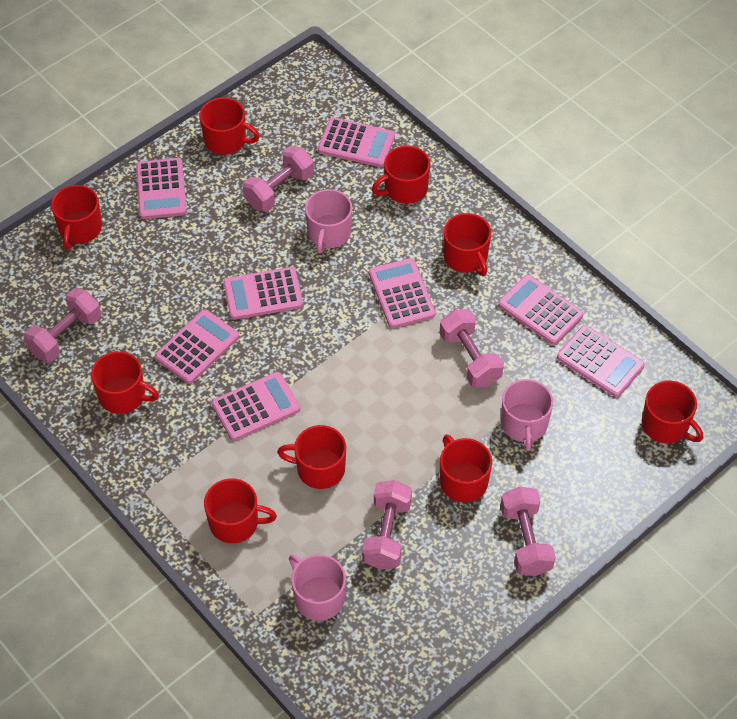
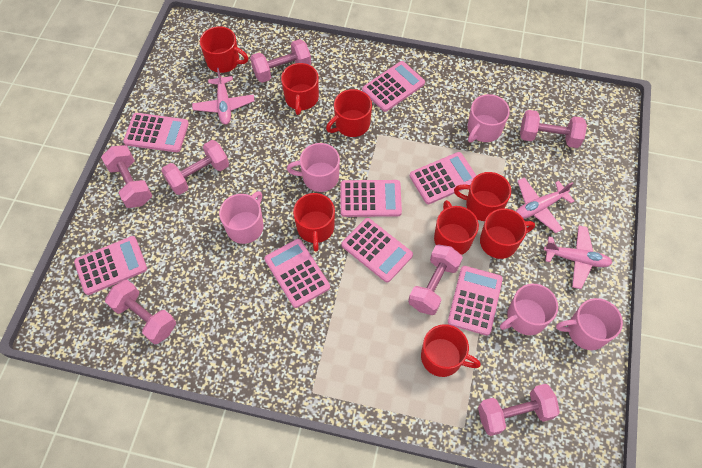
pink dumbbell: 5 -> 7
pink mug: 3 -> 5
pink plane: 0 -> 3
red mug: 9 -> 8

